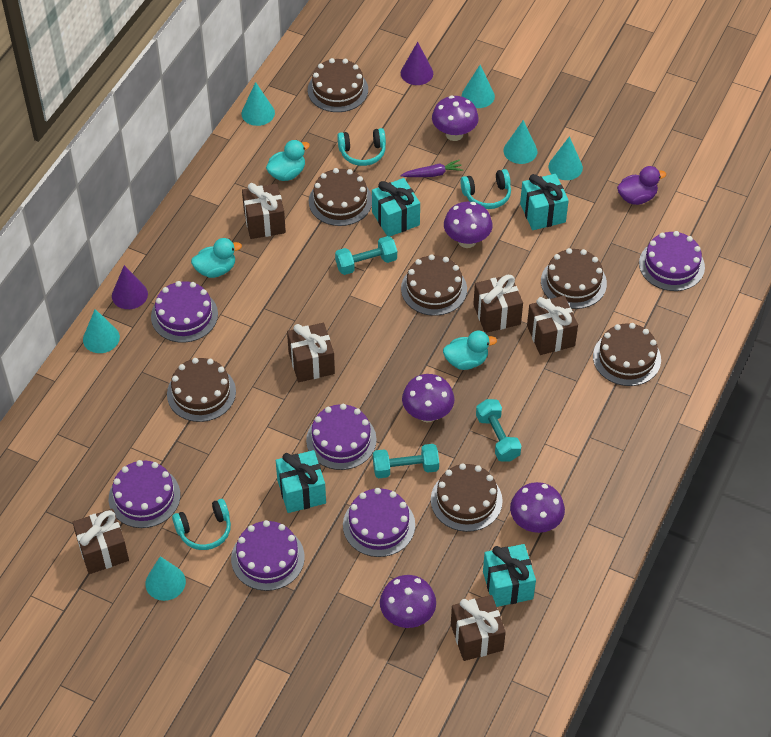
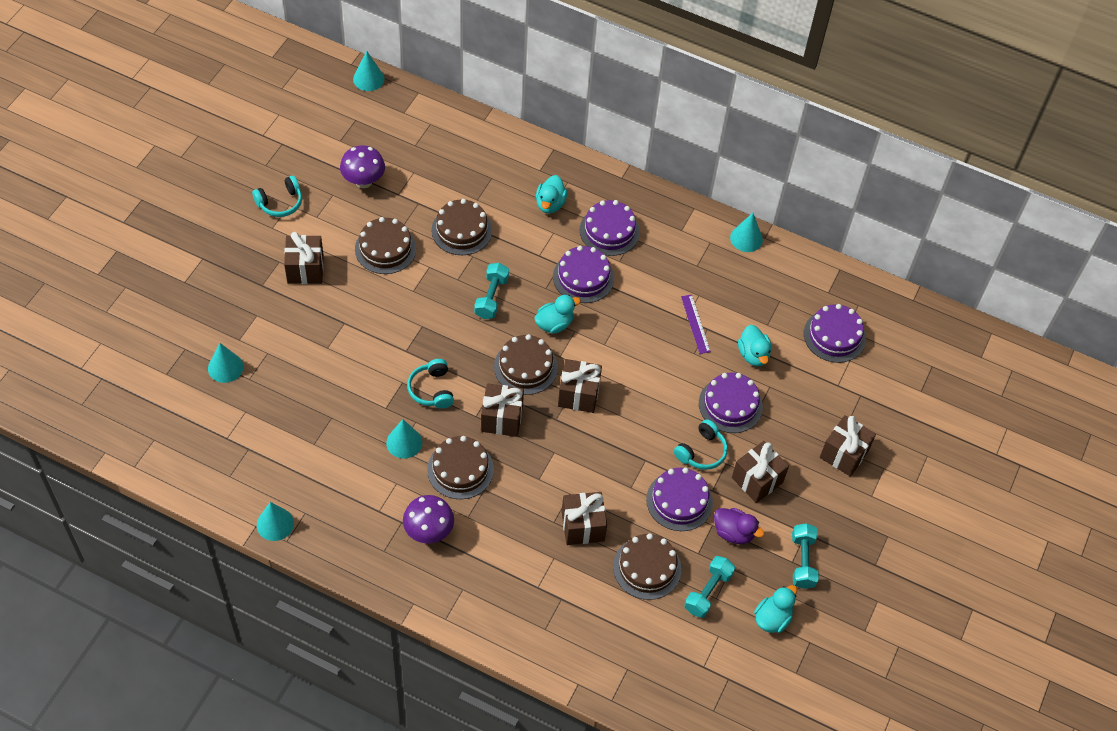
brown cake: 7 -> 5
purple cake: 6 -> 5
purple carrot: 1 -> 0
purple cone: 2 -> 0
purple mushroom: 5 -> 2
purple ruler: 0 -> 1
turquoise cone: 6 -> 5
turquoise duck: 3 -> 4
turquoise gift: 4 -> 0

